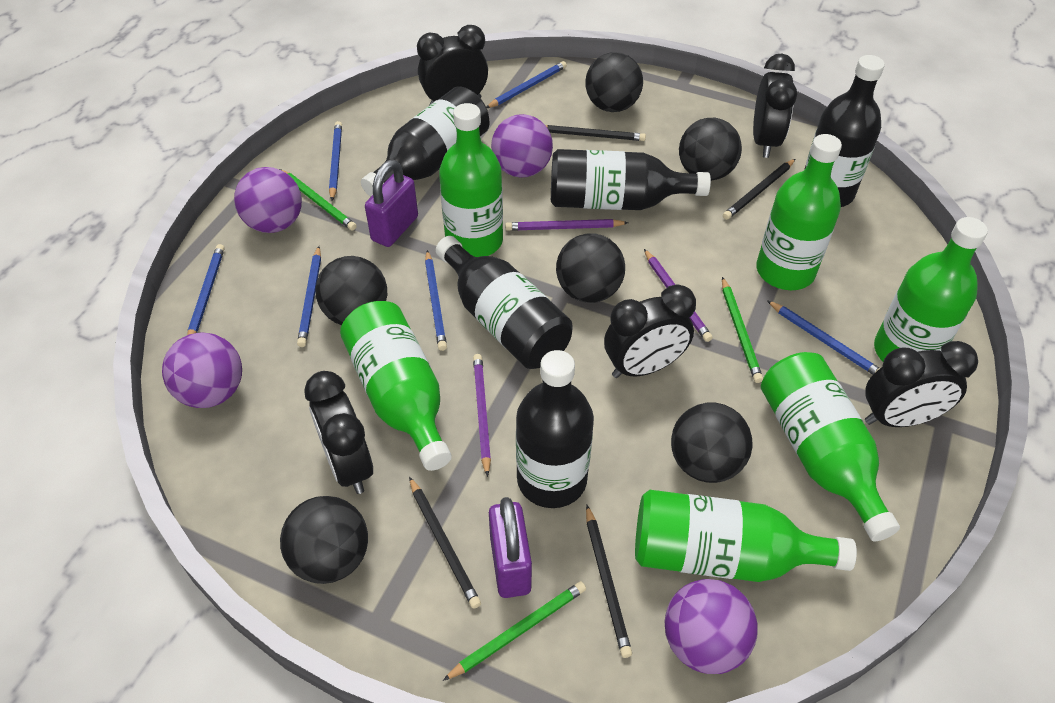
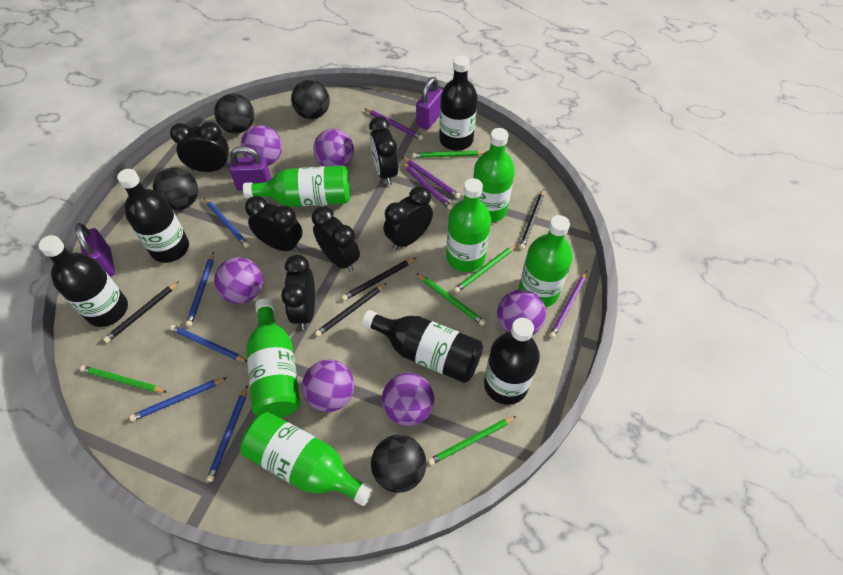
black ball: 6 -> 4
black clock: 5 -> 6
blue pencil: 6 -> 5
green pencil: 3 -> 5
purple ball: 4 -> 6
purple padlock: 2 -> 3
purple pencil: 3 -> 4

